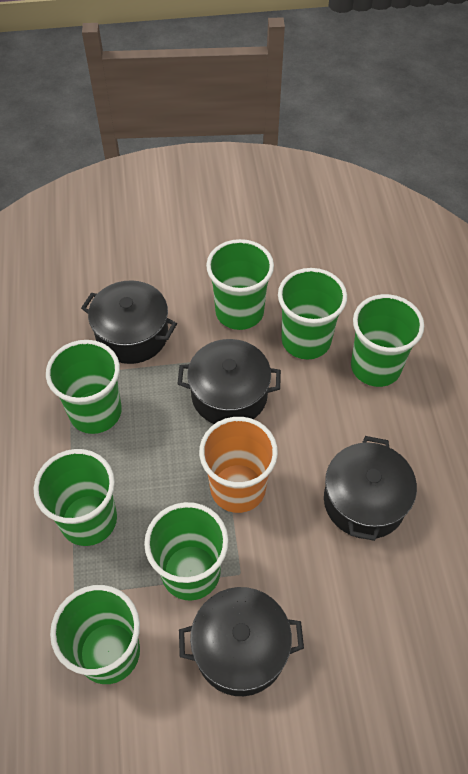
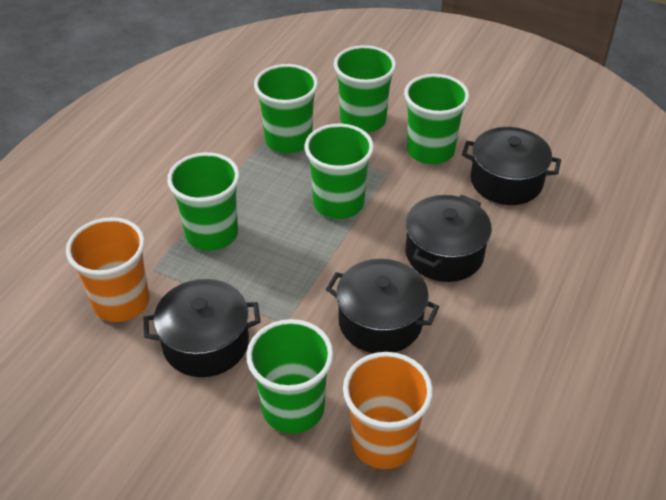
green cup: 7 -> 6
orange cup: 1 -> 2

